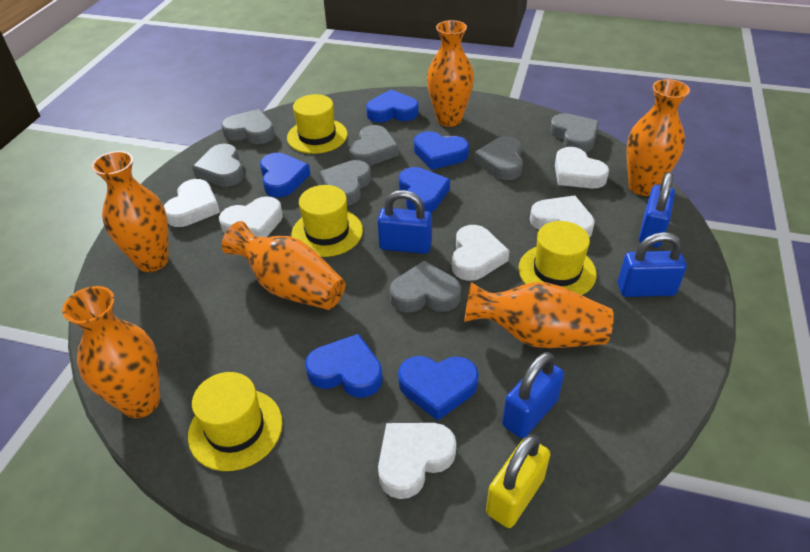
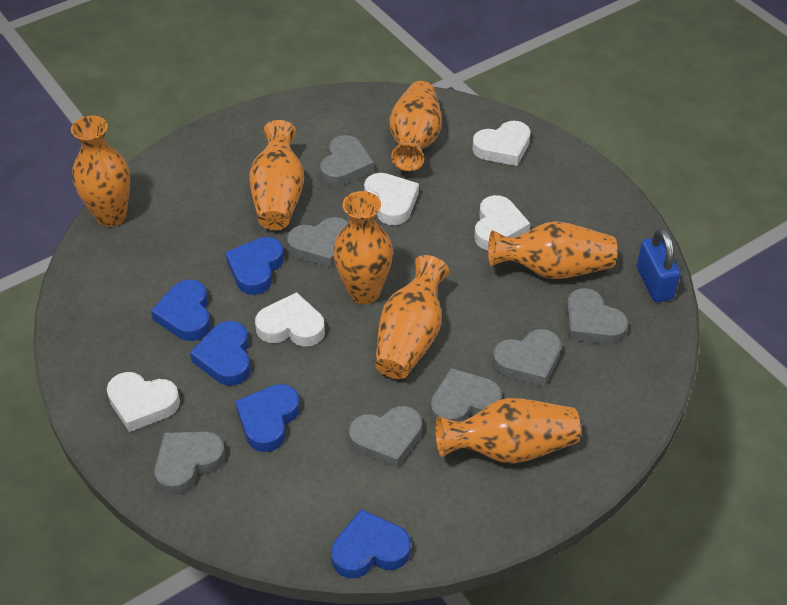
blue heart: 6 -> 5
blue padlock: 4 -> 1
orange vase: 6 -> 7
white heart: 6 -> 5
yellow hat: 4 -> 0
yellow padlock: 1 -> 0

